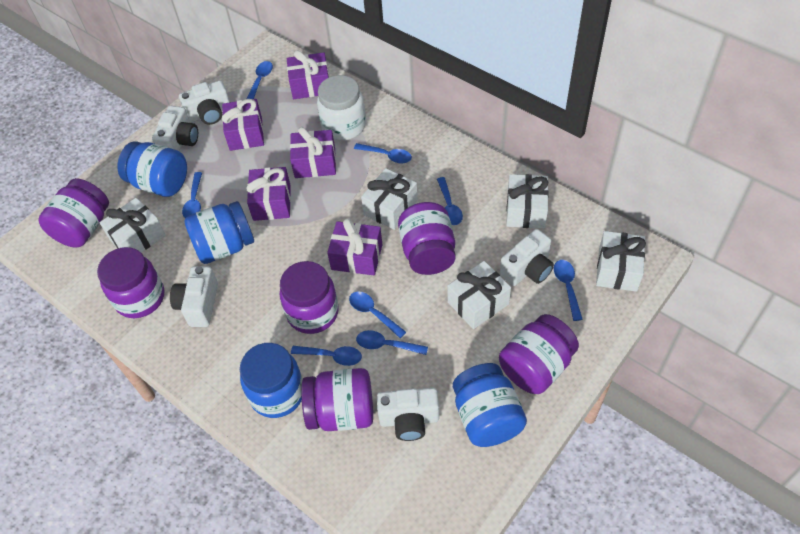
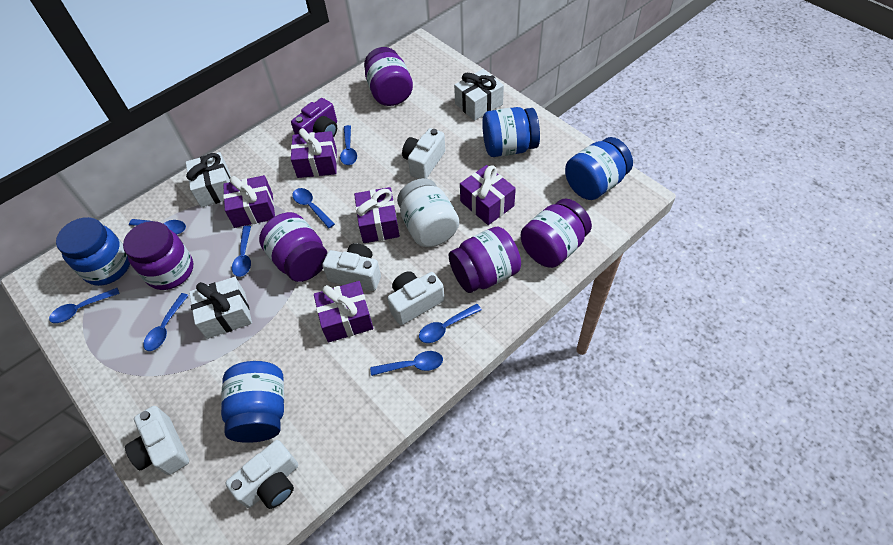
purple camera: 0 -> 1
purple jar: 6 -> 5
white gift: 5 -> 3

